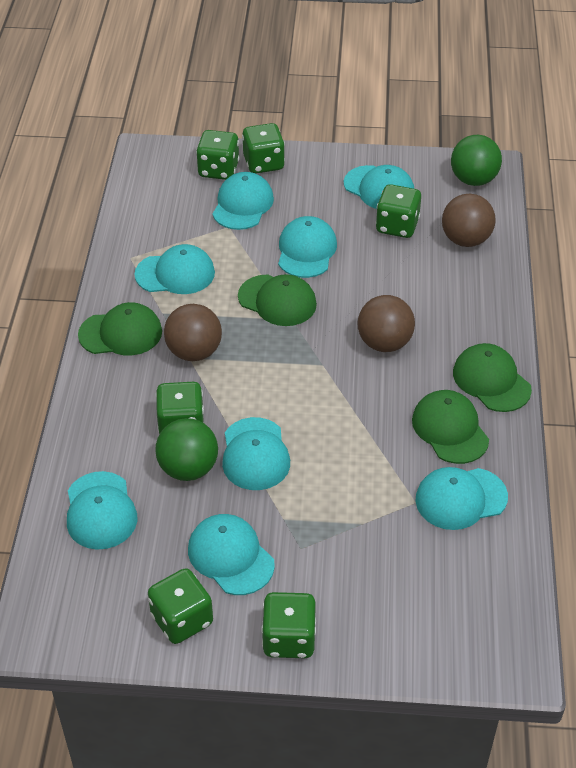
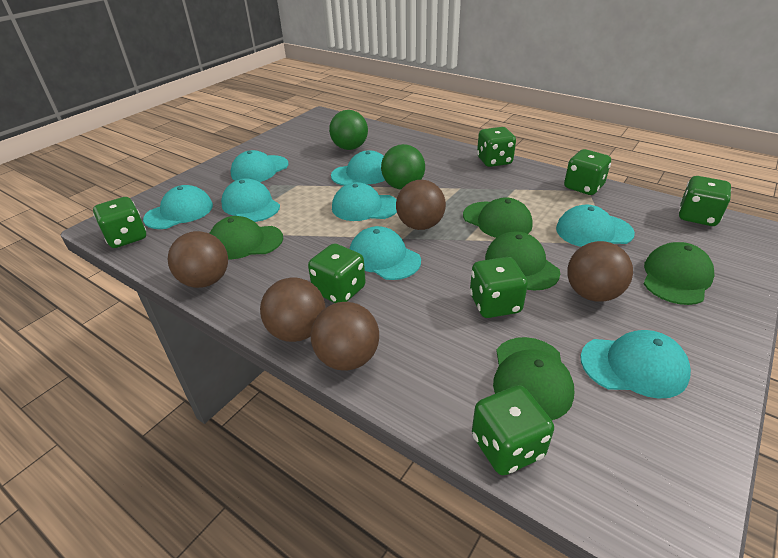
brown ball: 3 -> 5
green cap: 4 -> 5
green dice: 6 -> 7

